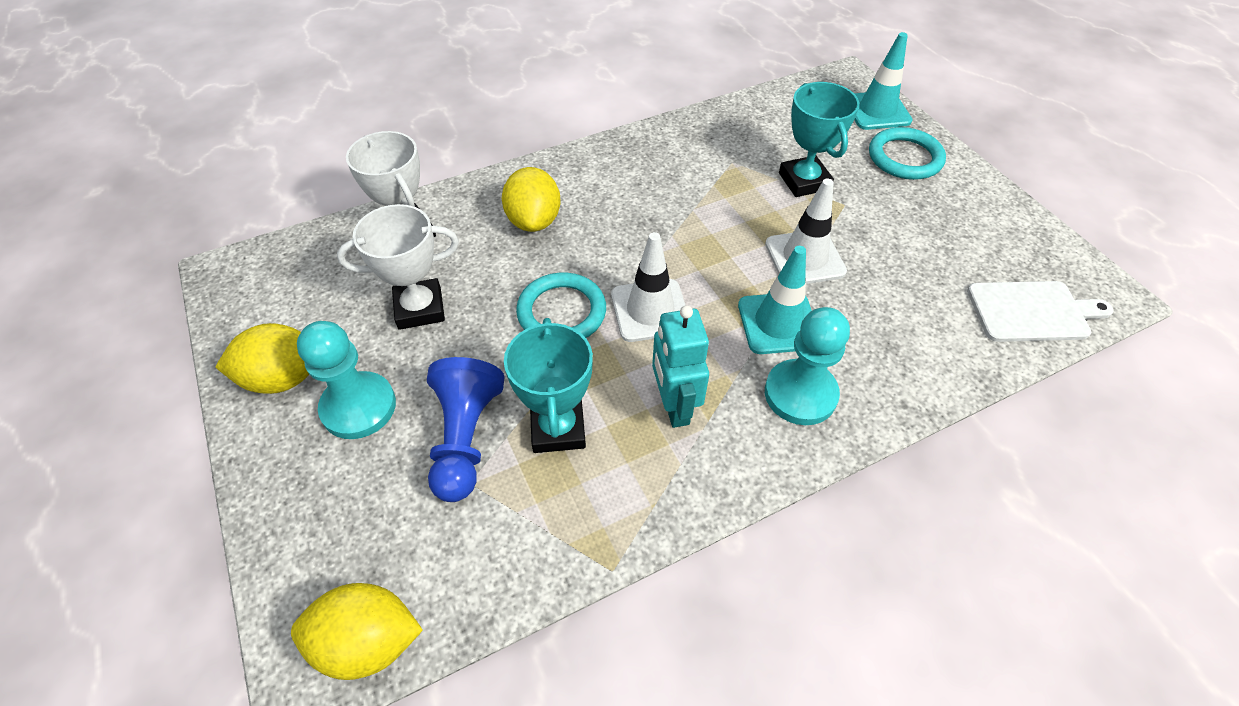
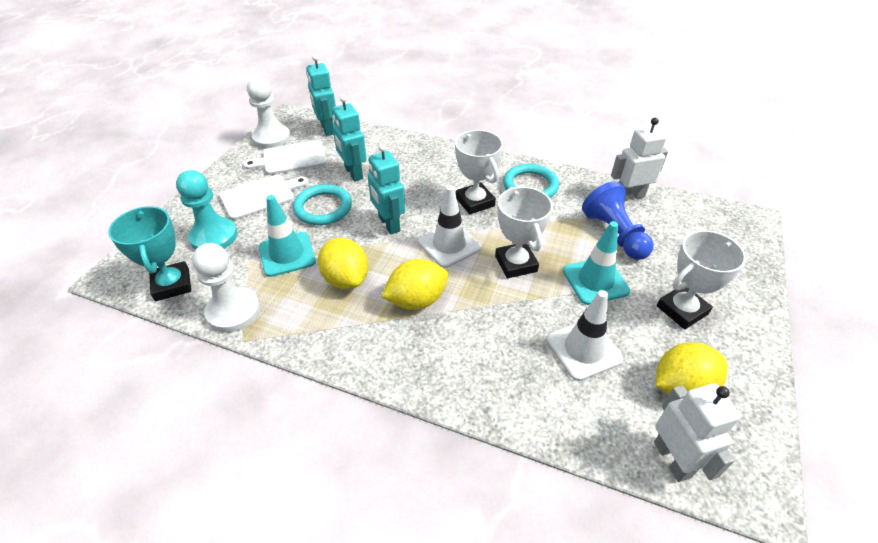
turquoise pawn: 2 -> 1
turquoise robot: 1 -> 3
turquoise trophy: 2 -> 1
white cutting board: 1 -> 2
white pawn: 0 -> 2
white robot: 0 -> 2
white trophy: 2 -> 3

